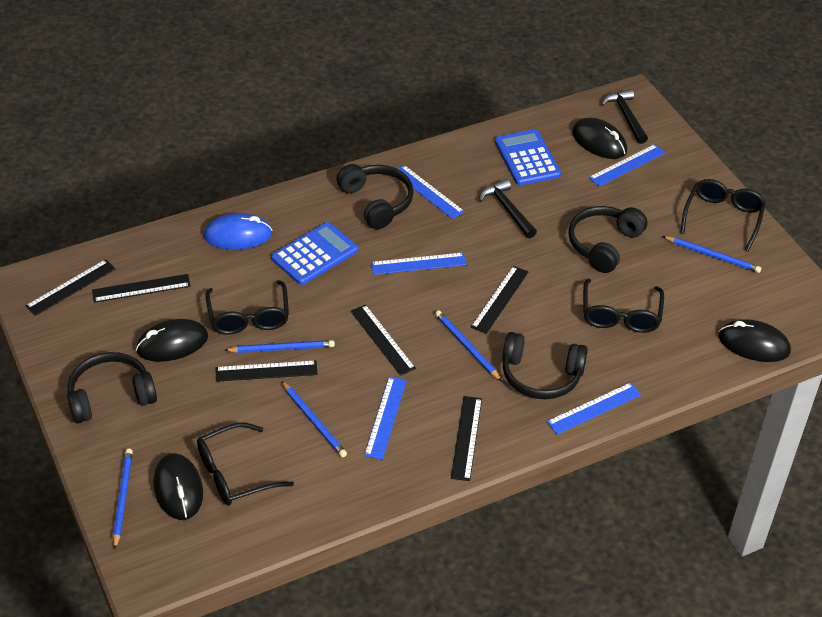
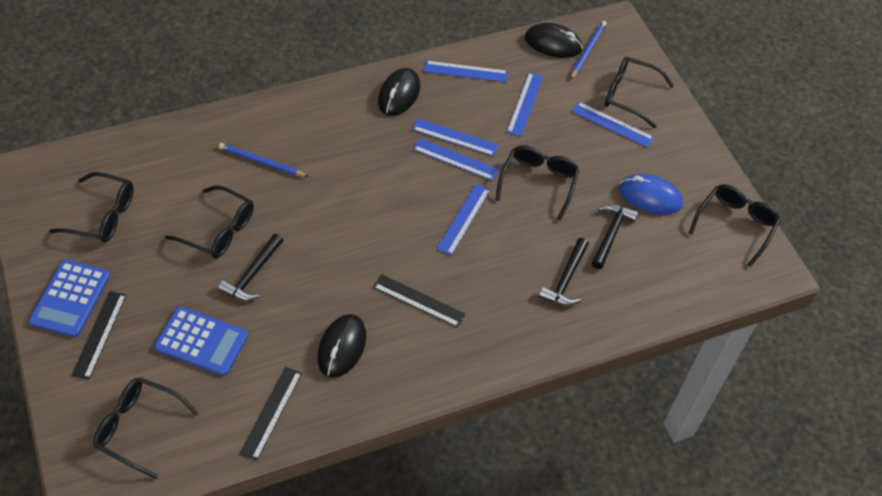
black glasses: 4 -> 6
black hammer: 2 -> 3
black headphones: 4 -> 0
black mouse: 4 -> 3
black ruler: 6 -> 3
blue pencil: 5 -> 2
blue ruler: 5 -> 6

